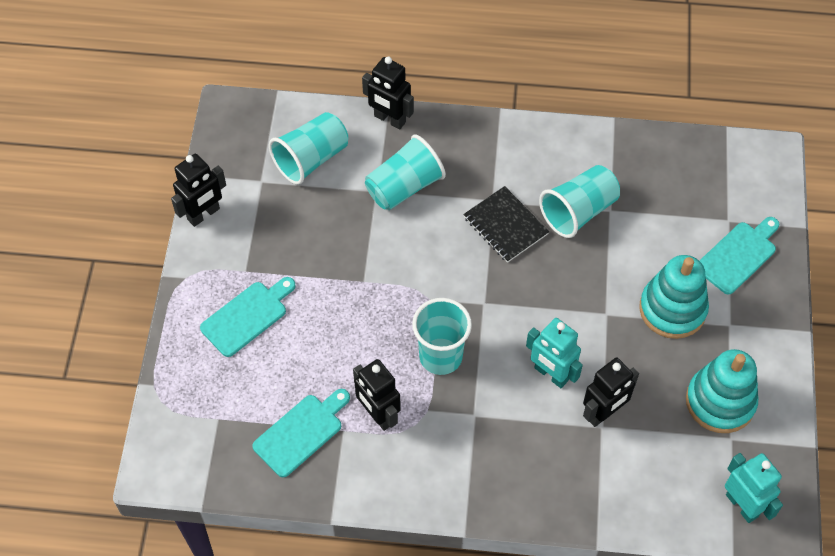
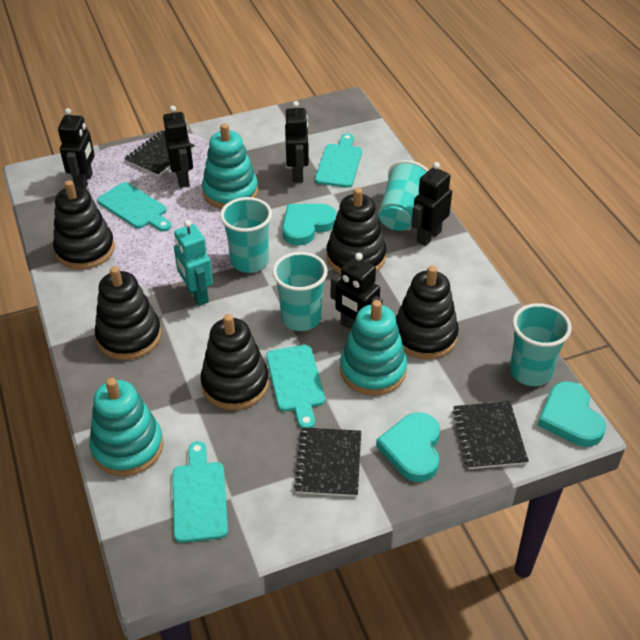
black notebook: 1 -> 3
black robot: 4 -> 5
black stacking toy: 0 -> 5
turquoise cutting board: 3 -> 4
turquoise heart: 0 -> 3
turquoise robot: 2 -> 1
turquoise stacking toy: 2 -> 3

